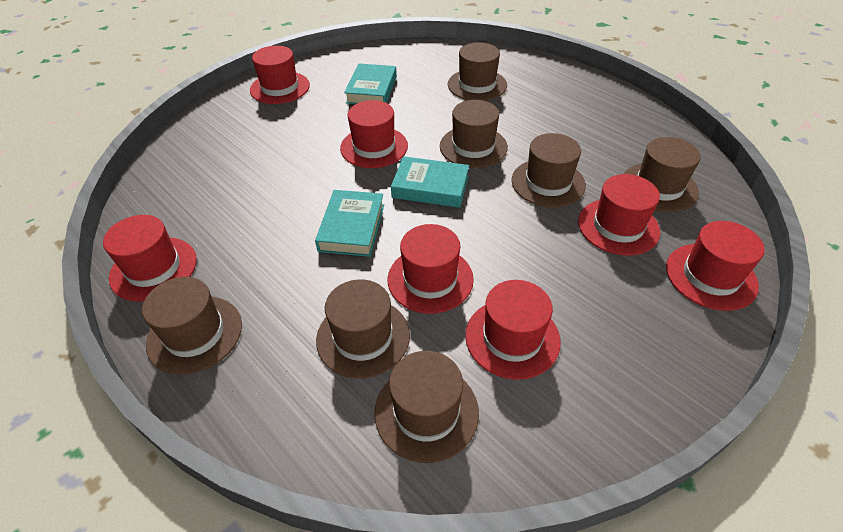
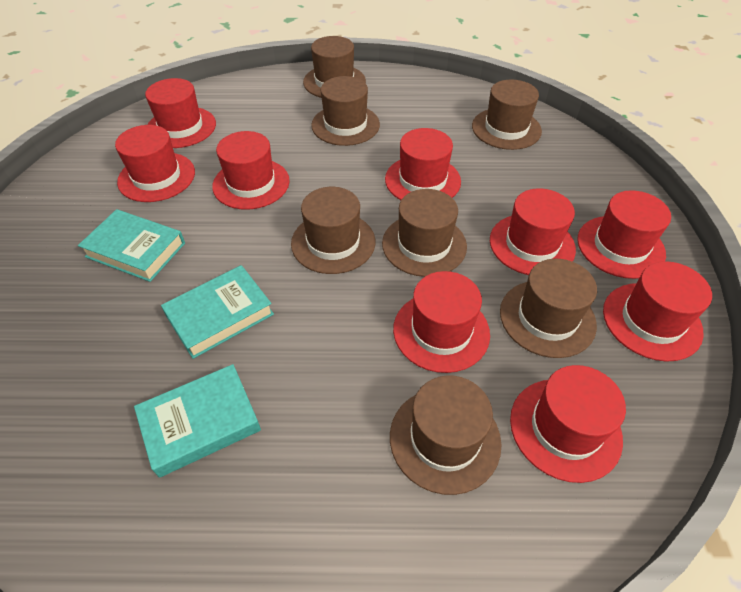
red hat: 7 -> 9

